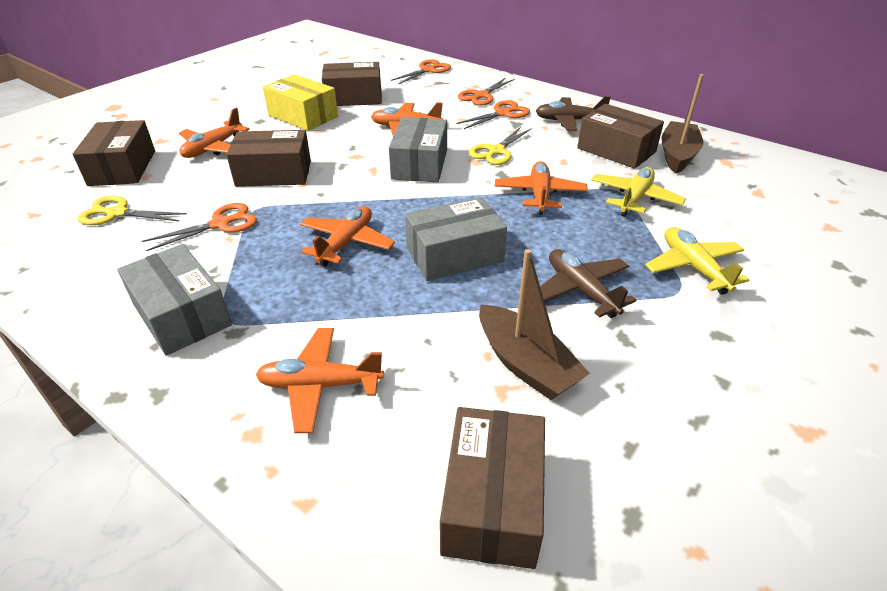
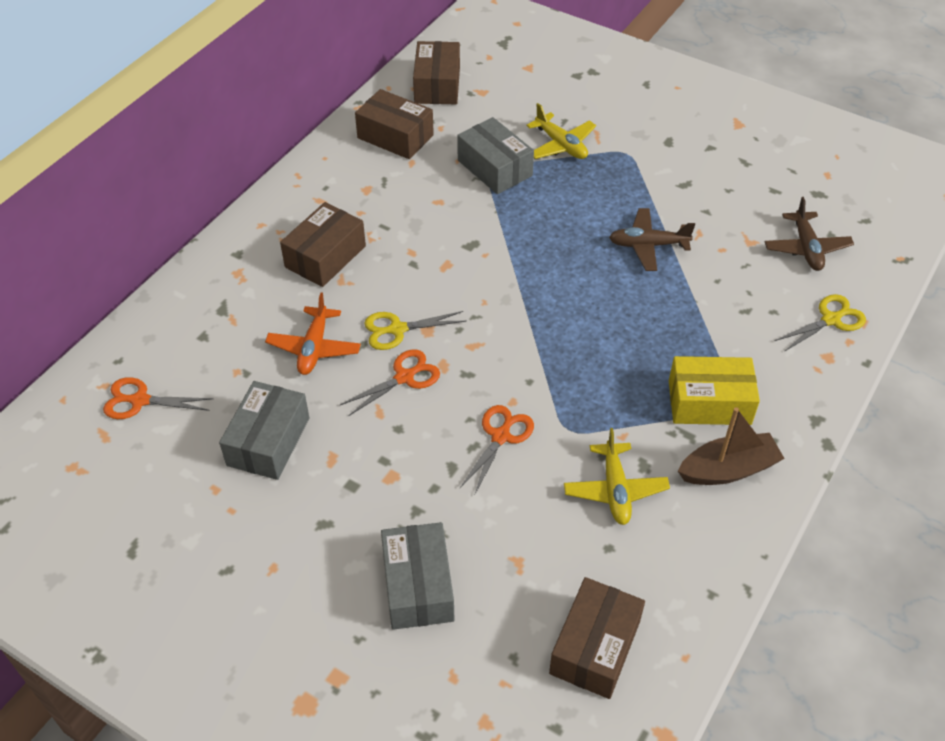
brown boat: 2 -> 1
brown box: 5 -> 4
orange plane: 5 -> 1
orange scissors: 4 -> 3

